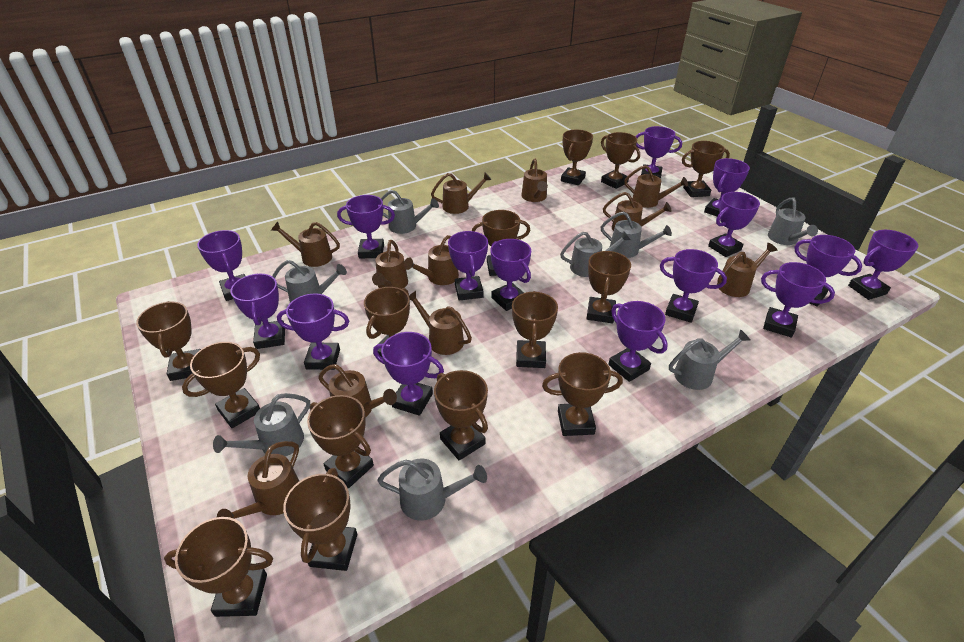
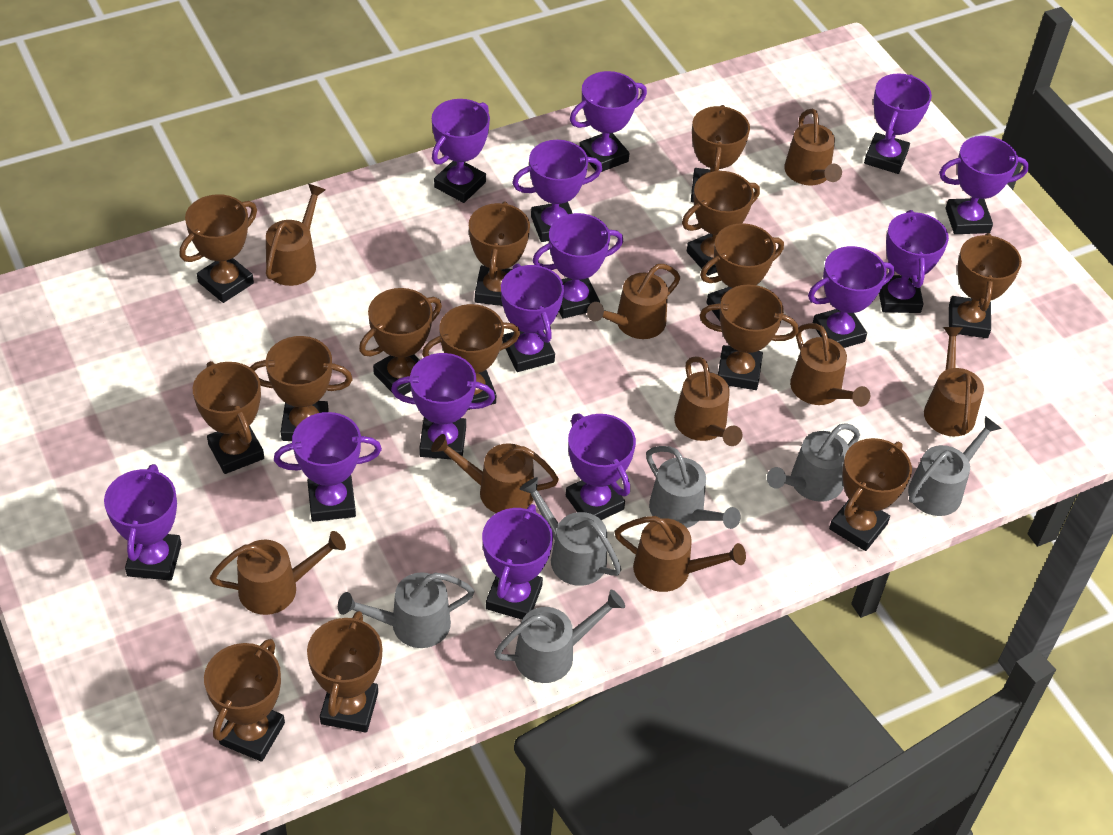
brown watering can: 11 -> 9
grey watering can: 8 -> 6
purple trophy: 15 -> 14

